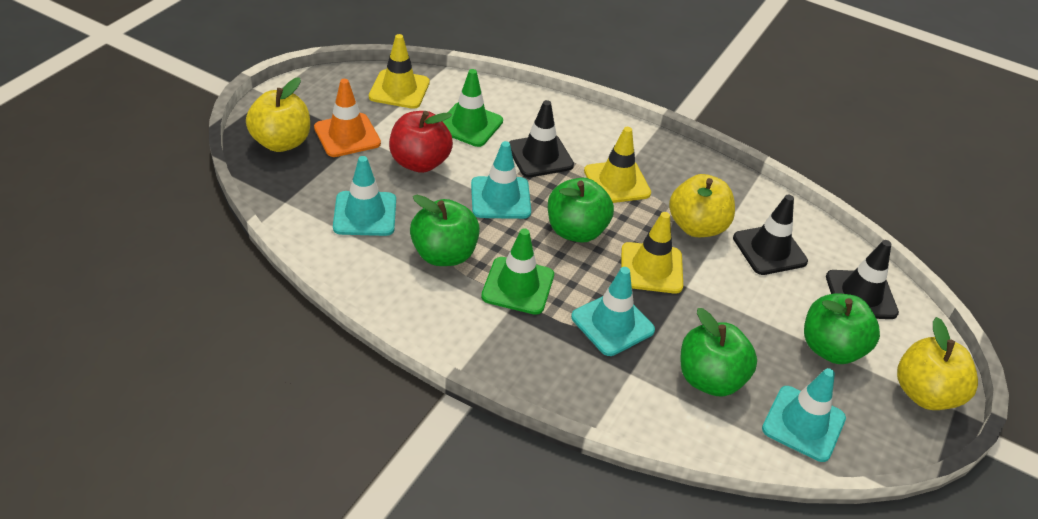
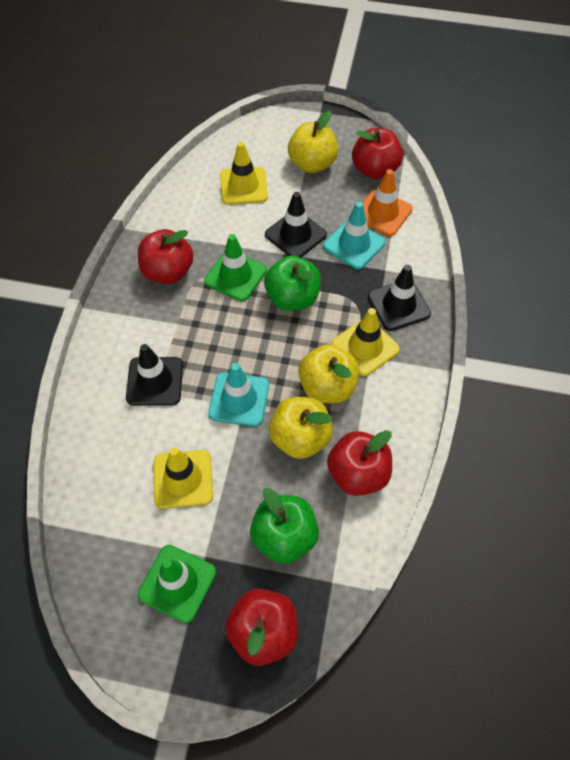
green apple: 4 -> 2
red apple: 1 -> 4
turquoise traffic cone: 4 -> 2

